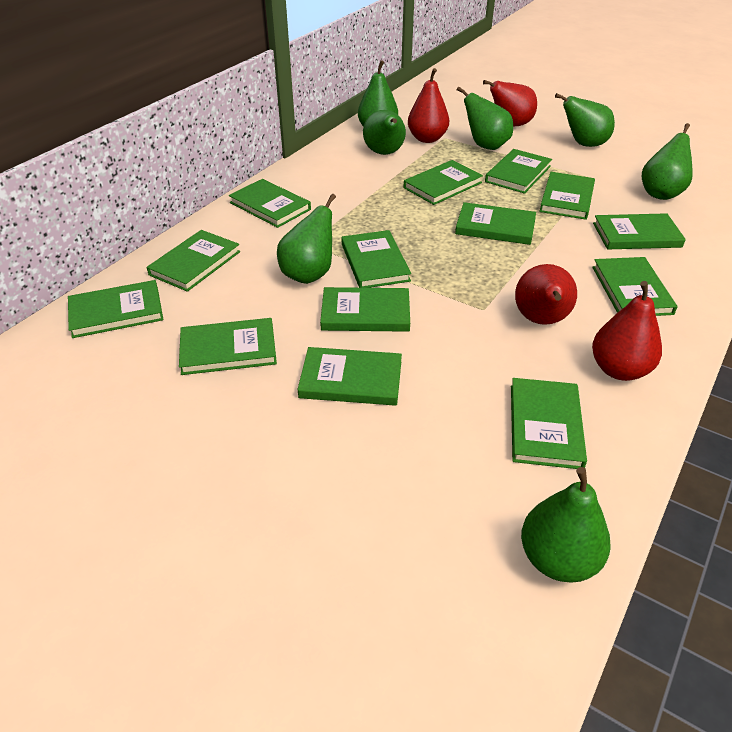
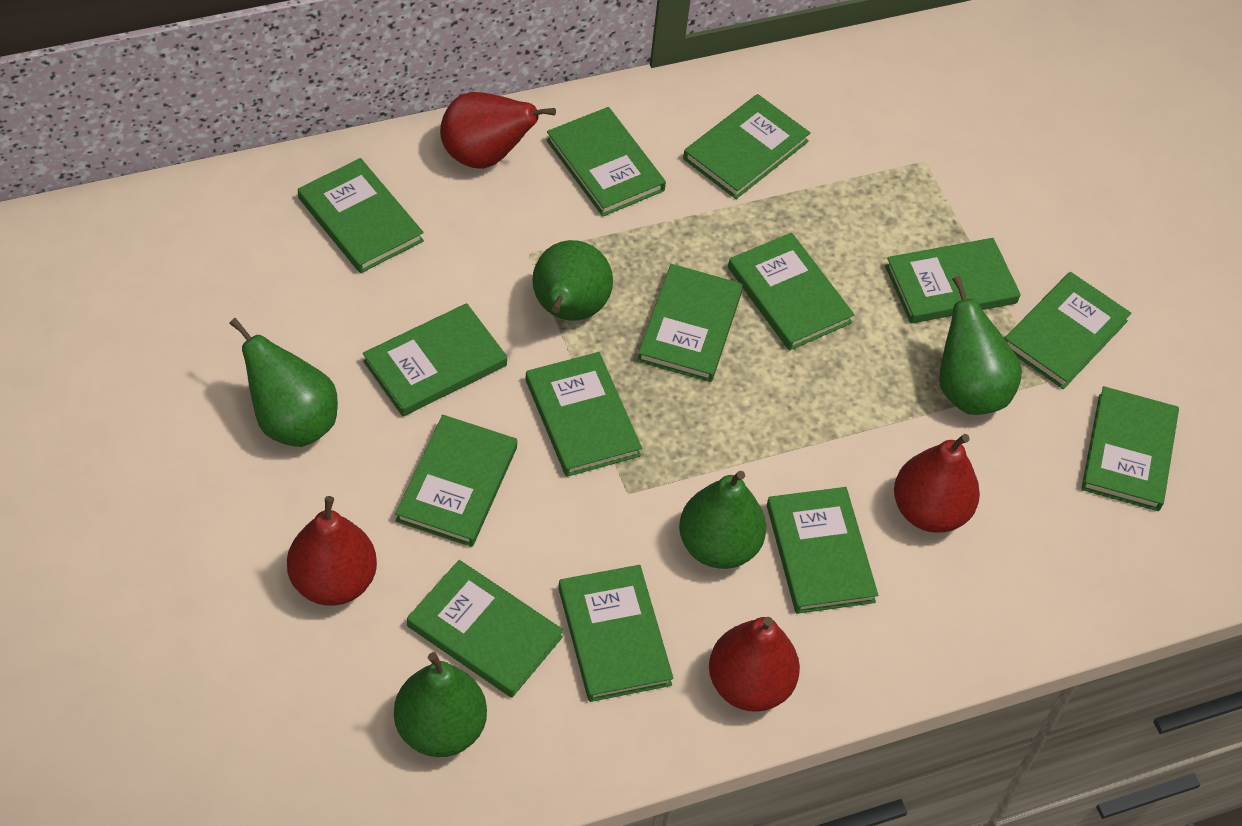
green pear: 7 -> 5

